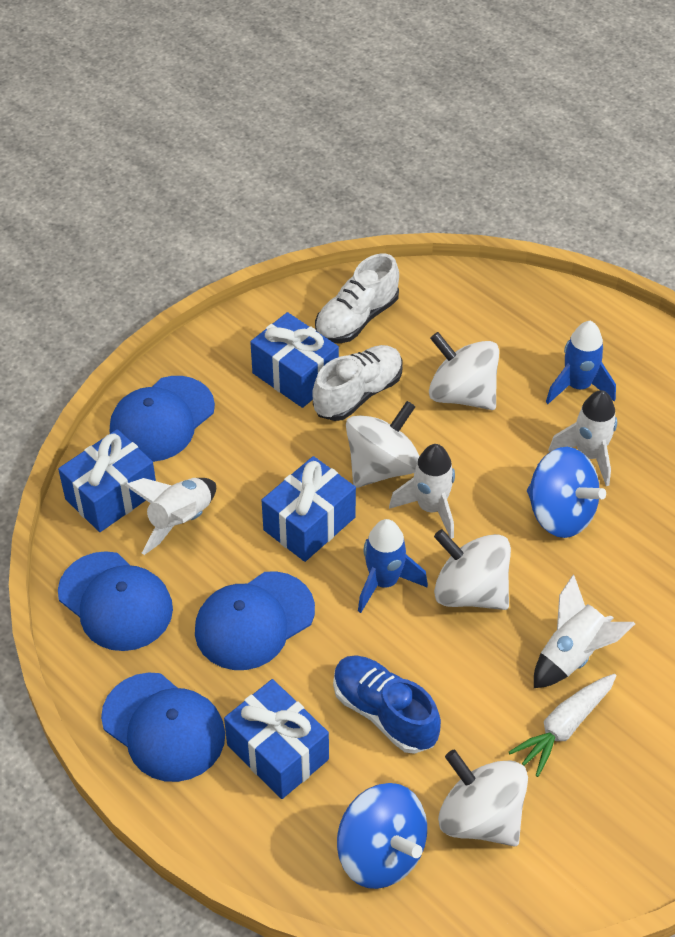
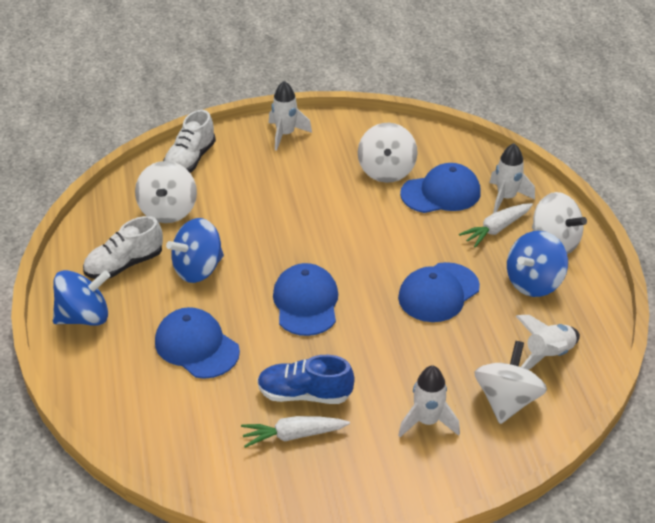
blue gift: 4 -> 0
blue rocket: 2 -> 0
blue spinning top: 2 -> 3
white carrot: 1 -> 2

